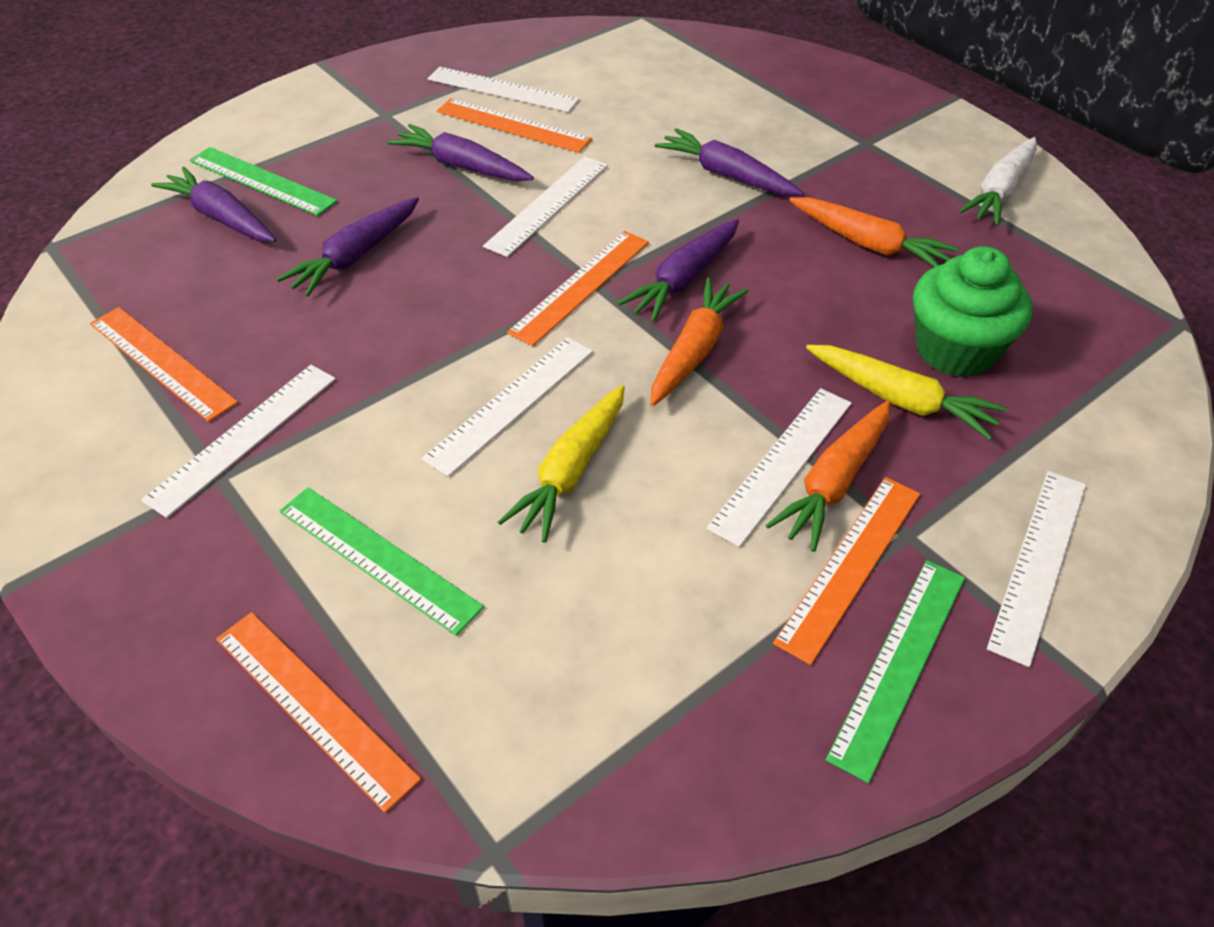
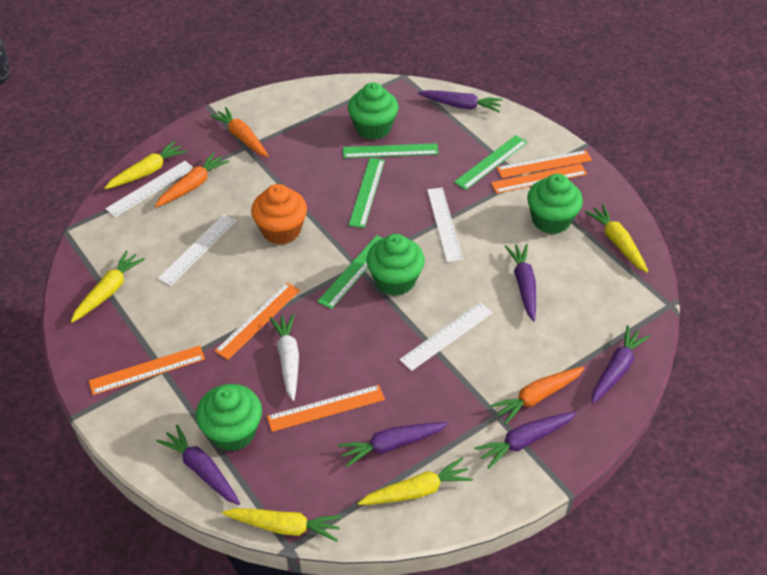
green cupcake: 1 -> 4
green ruler: 3 -> 4
orange cupcake: 0 -> 1
purple carrot: 5 -> 6
white ruler: 6 -> 4
yellow carrot: 2 -> 5

